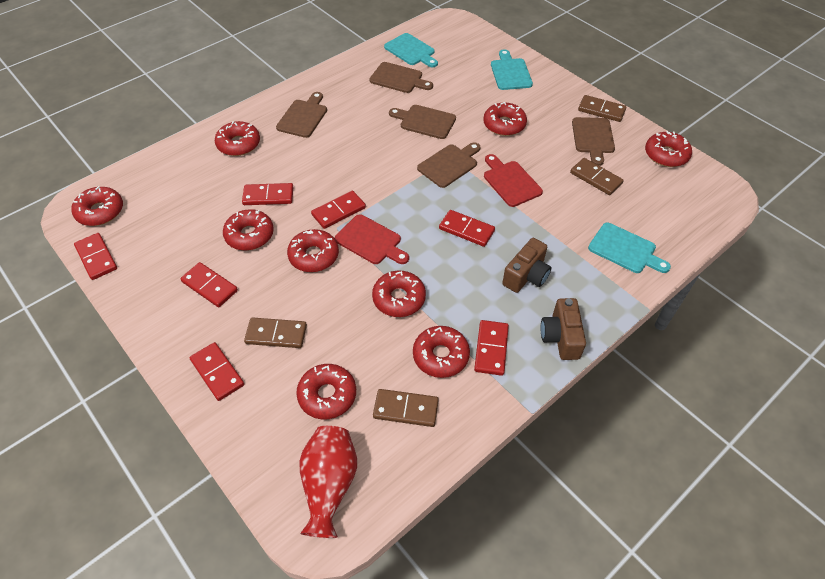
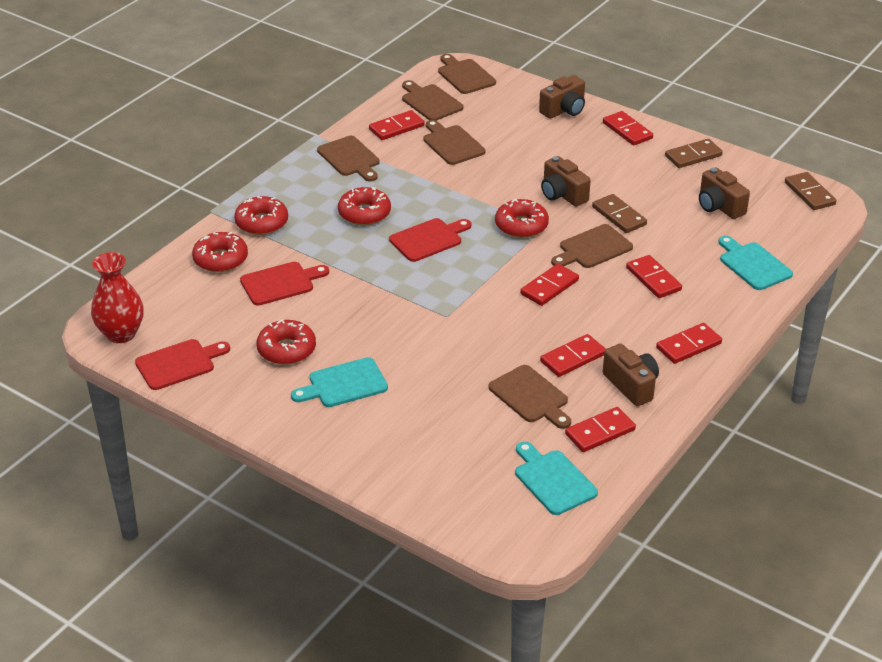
brown camera: 2 -> 4
brown cutting board: 5 -> 6
brown domino: 4 -> 3
red cutting board: 2 -> 3
red donut: 9 -> 5

